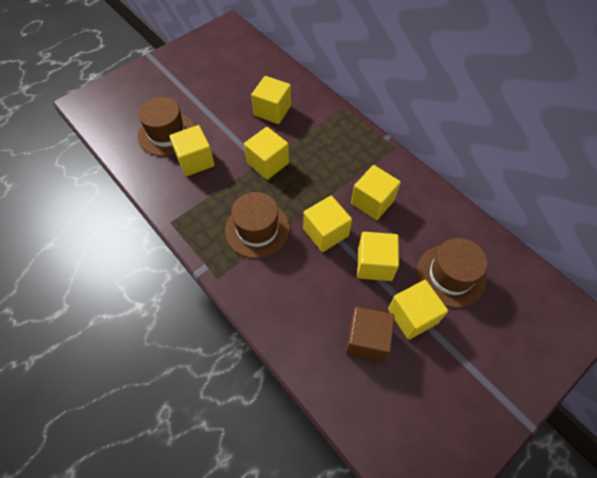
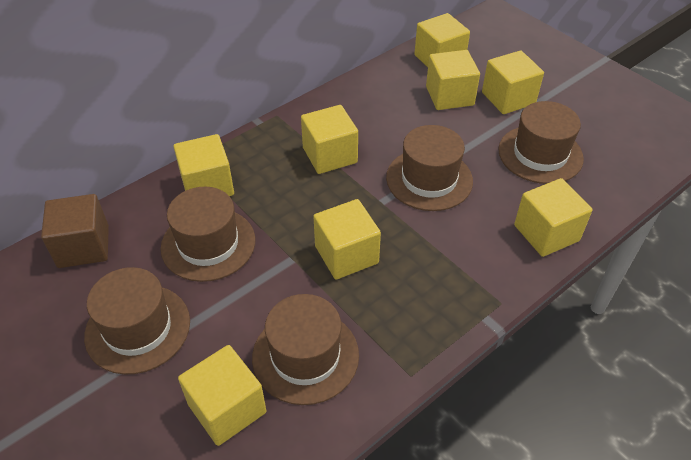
brown hat: 3 -> 5
yellow cube: 7 -> 8

